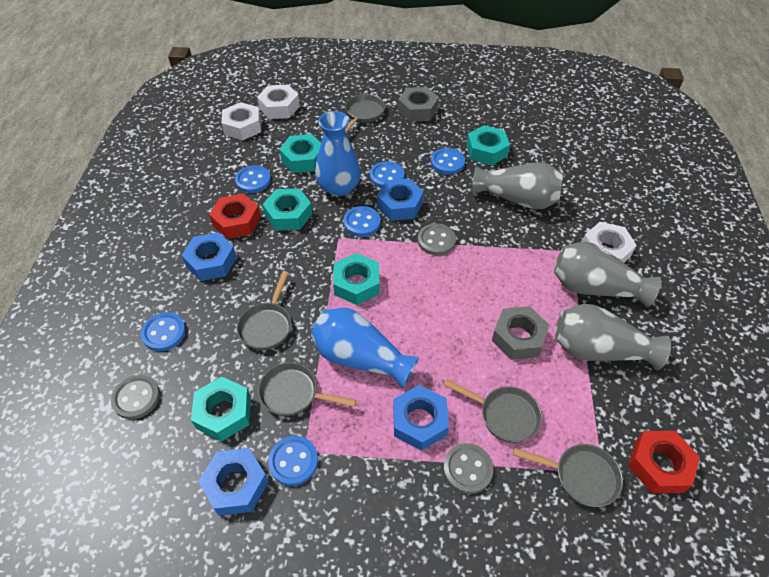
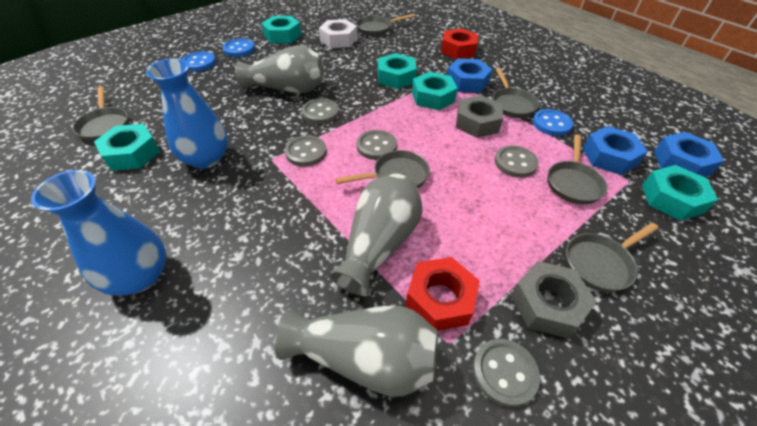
blue button: 6 -> 3
blue nut: 4 -> 3
grey button: 3 -> 5
grey pan: 5 -> 6
white nut: 3 -> 1

